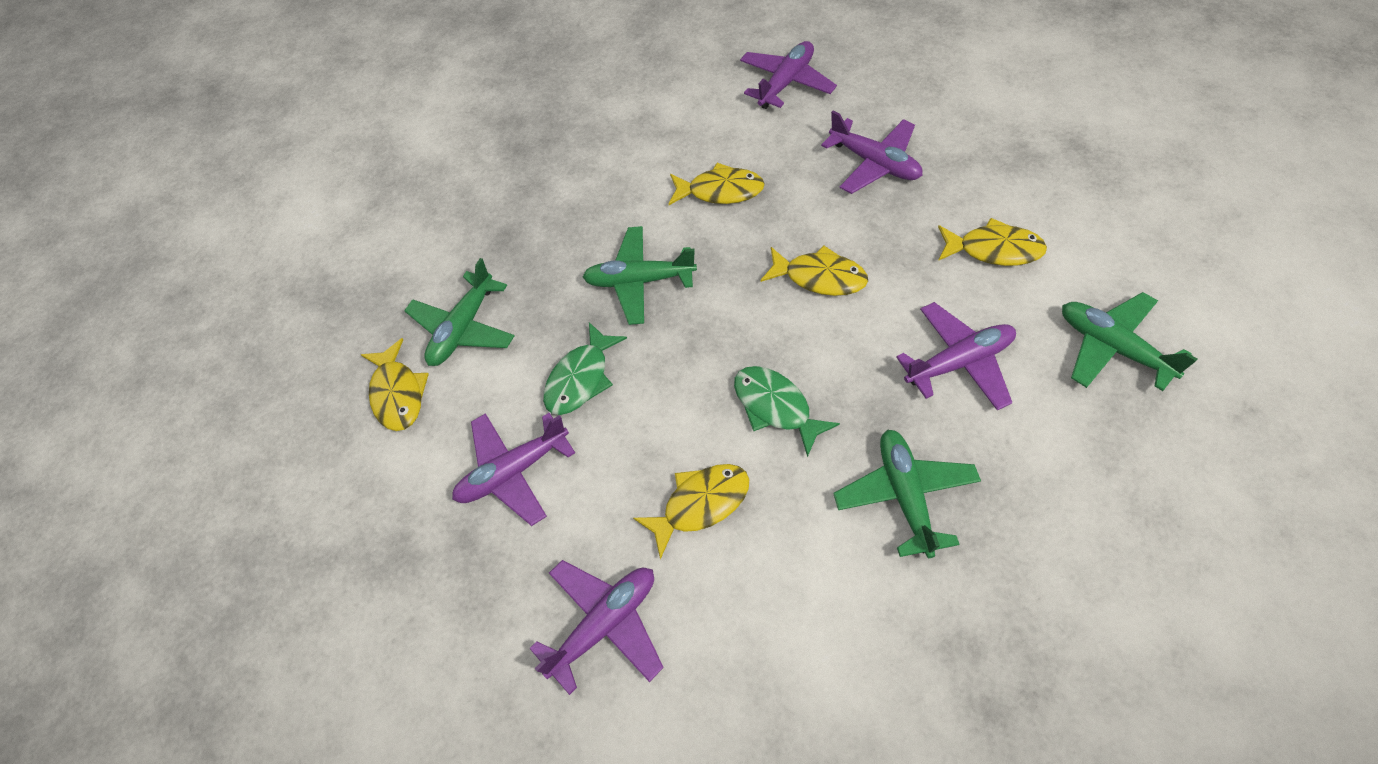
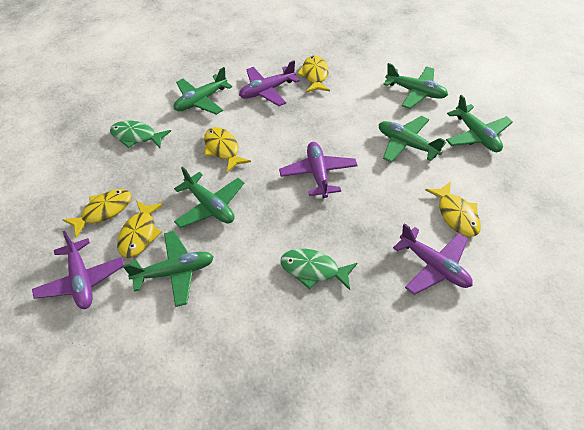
green plane: 4 -> 6
purple plane: 5 -> 4

